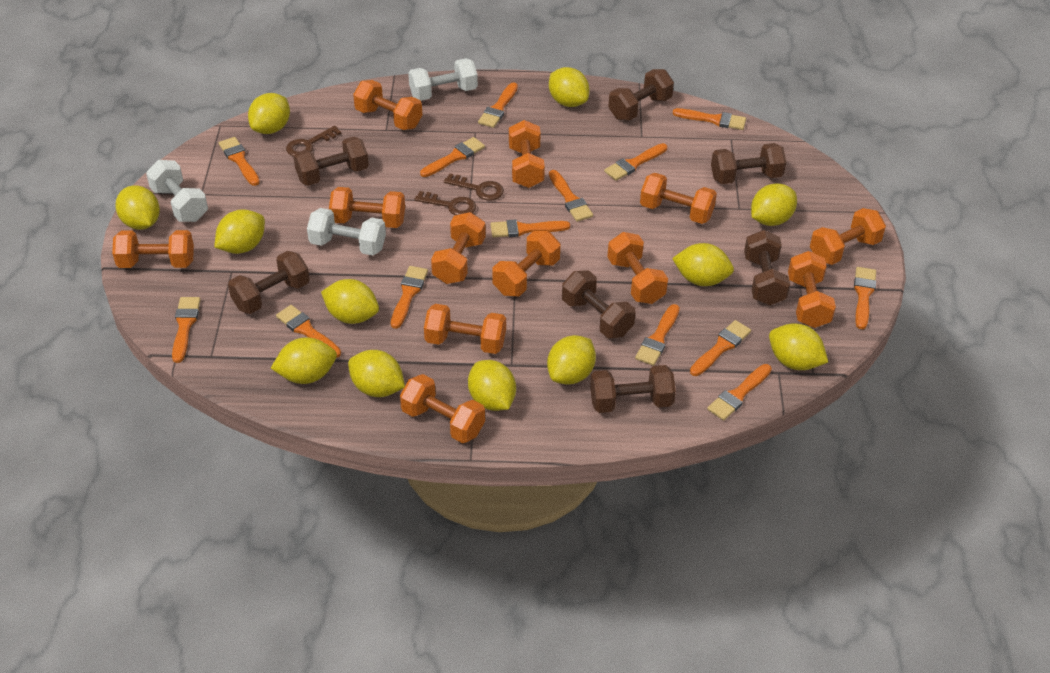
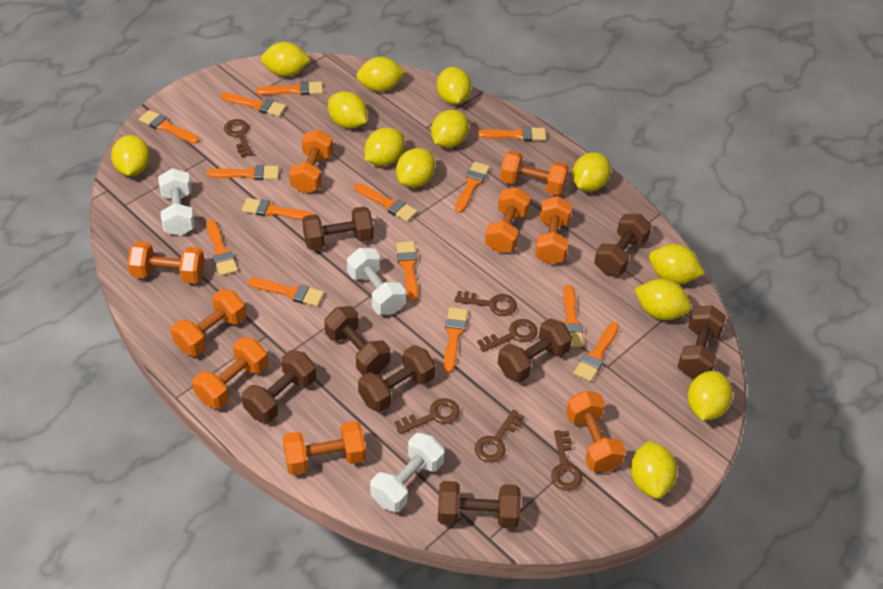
brown dumbbell: 7 -> 8
brown key: 3 -> 6
orange dumbbell: 12 -> 9
yellow lemon: 12 -> 13

